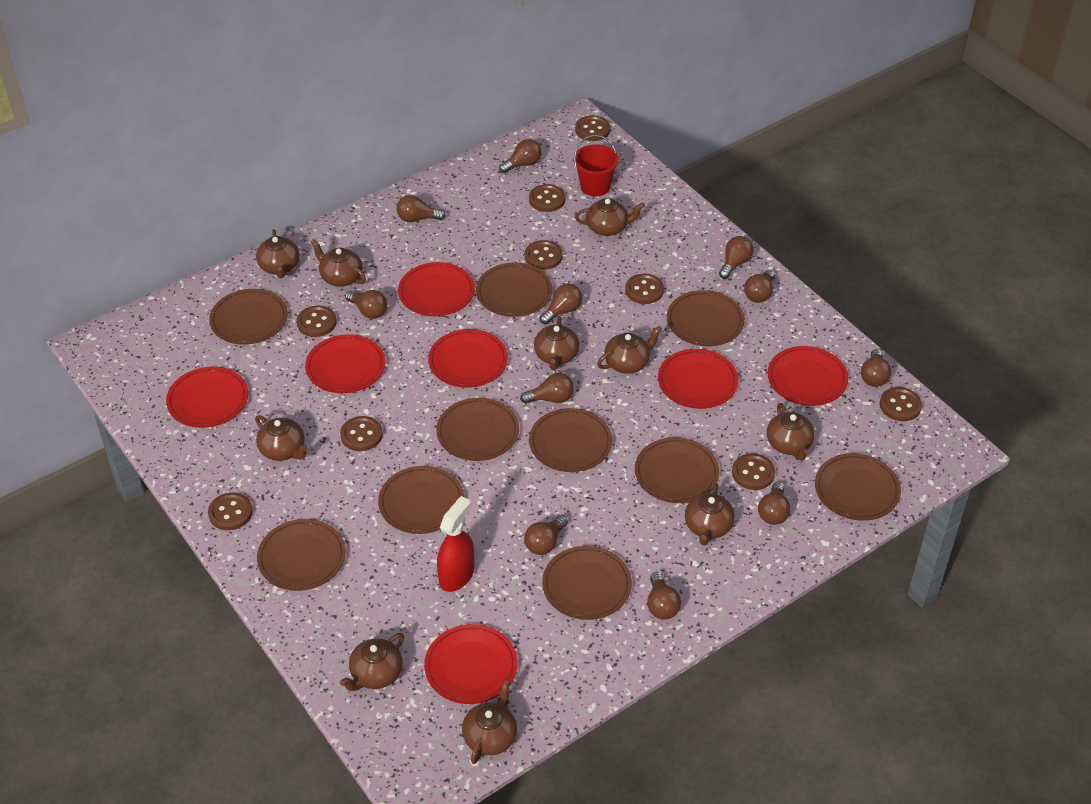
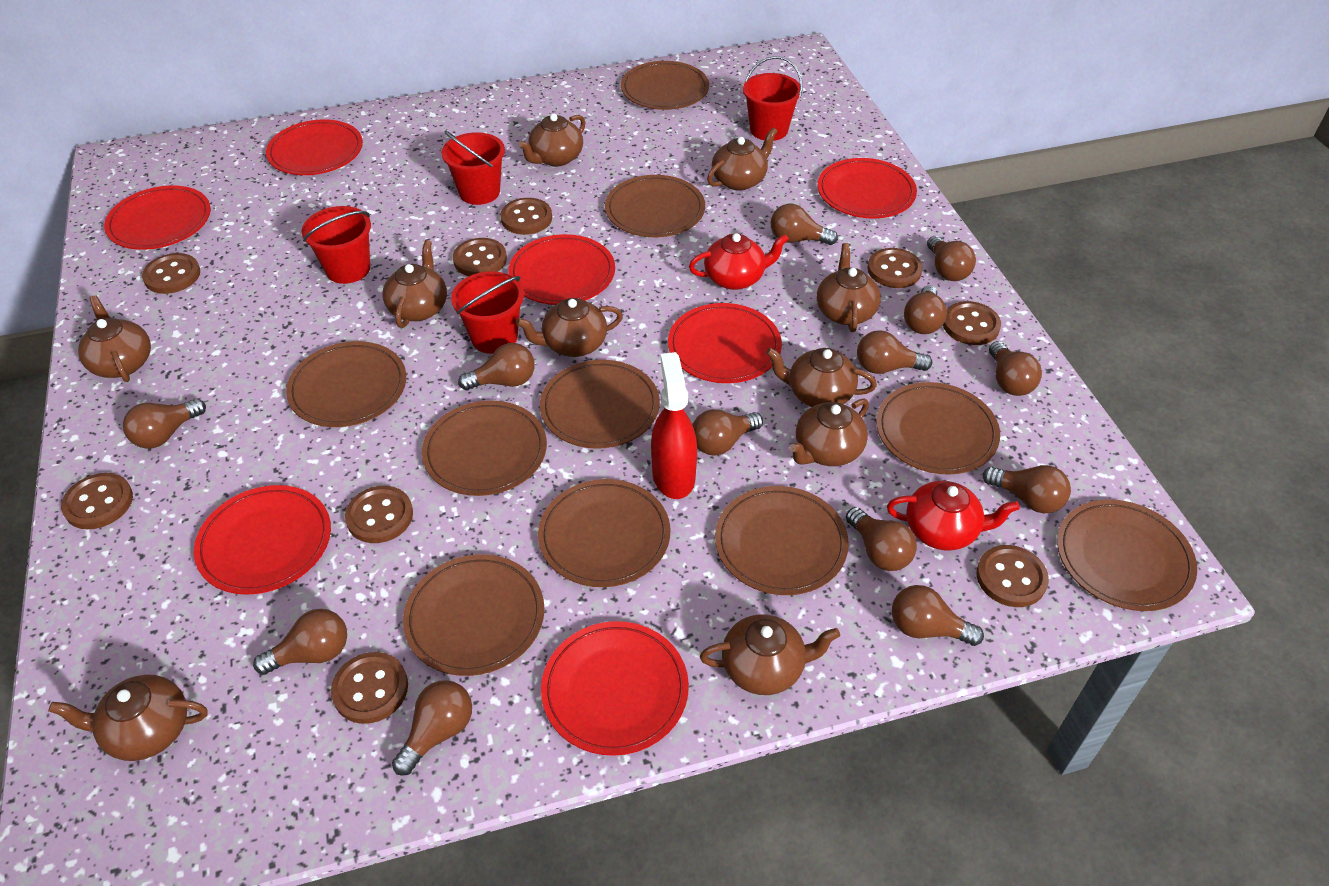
brown light bulb: 11 -> 13
red bucket: 1 -> 4
red teapot: 0 -> 2

